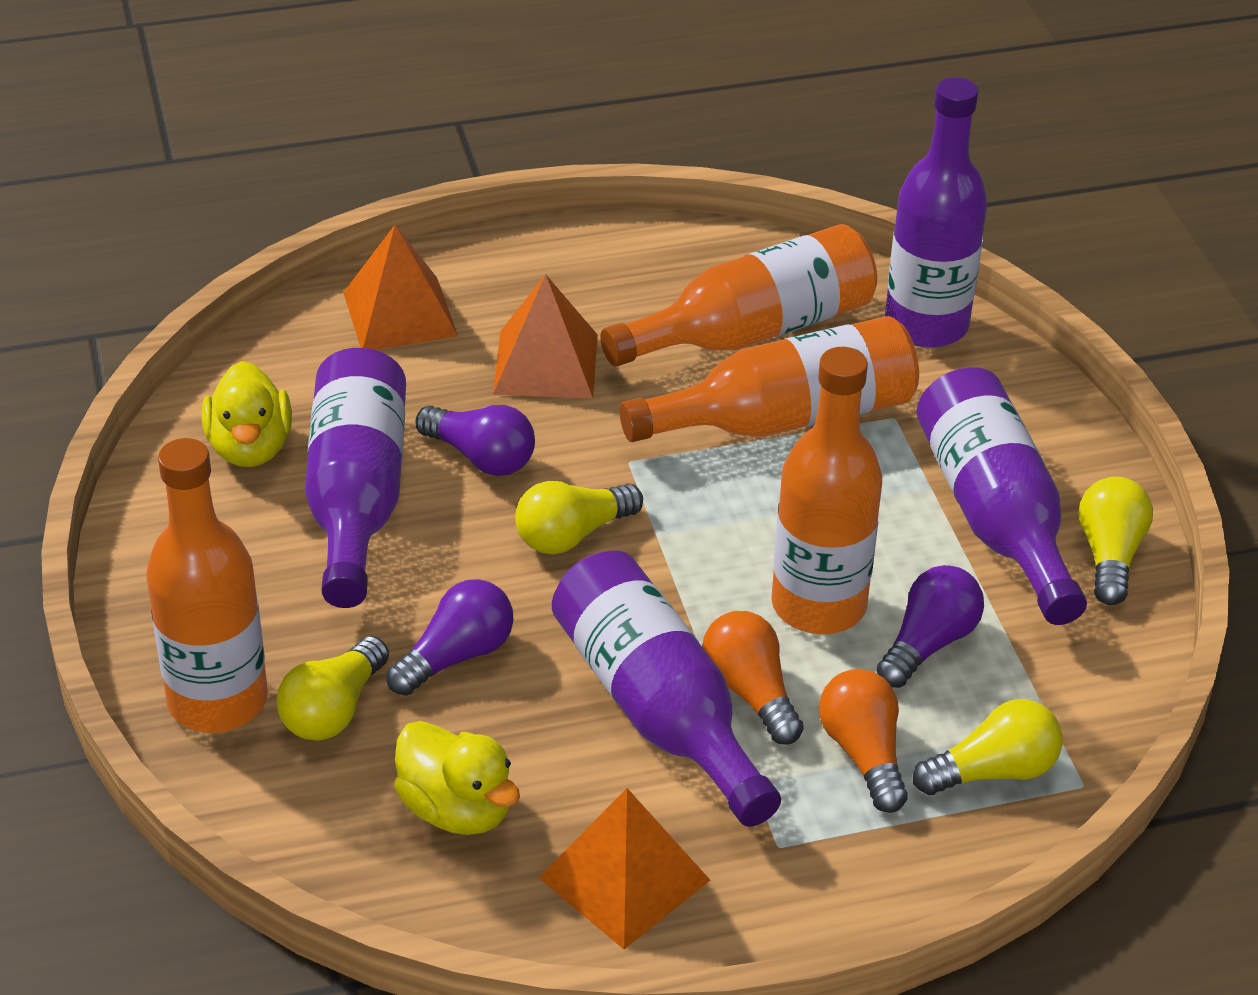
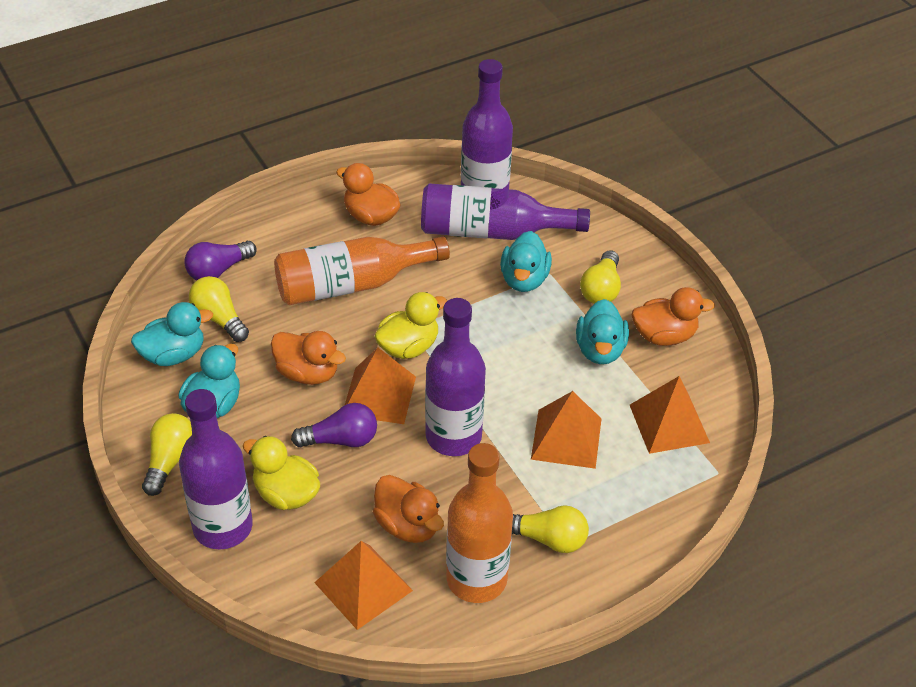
orange bottle: 4 -> 2
orange duck: 0 -> 4
orange light bulb: 2 -> 0
orange pyramid: 3 -> 4
purple light bulb: 3 -> 2
turquoise duck: 0 -> 4

